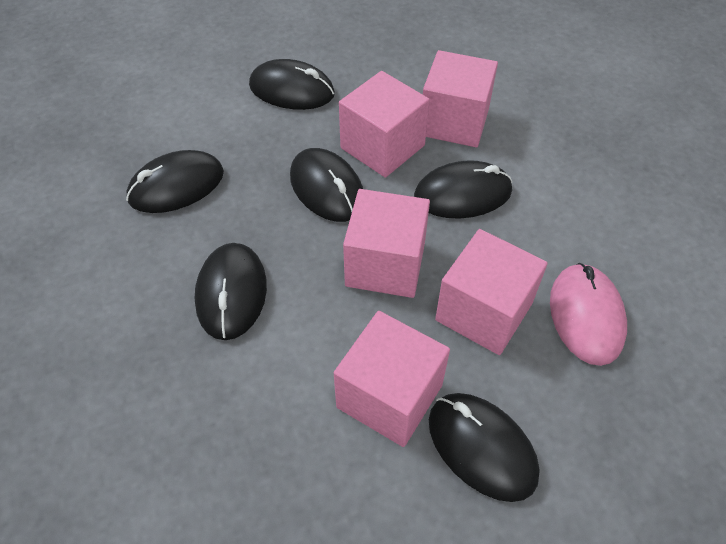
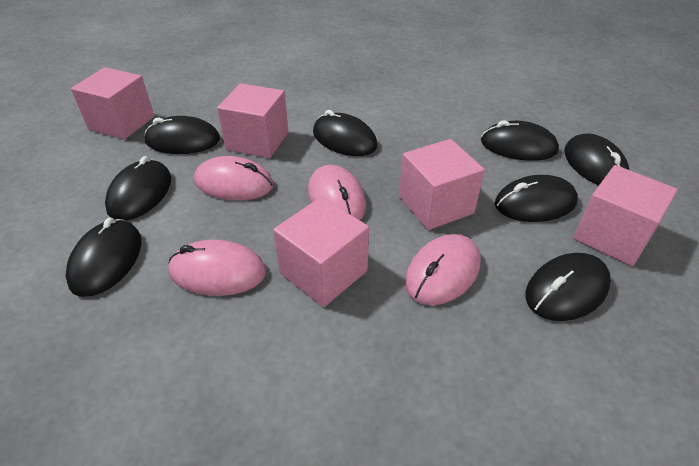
black mouse: 6 -> 8
pink mouse: 1 -> 4

